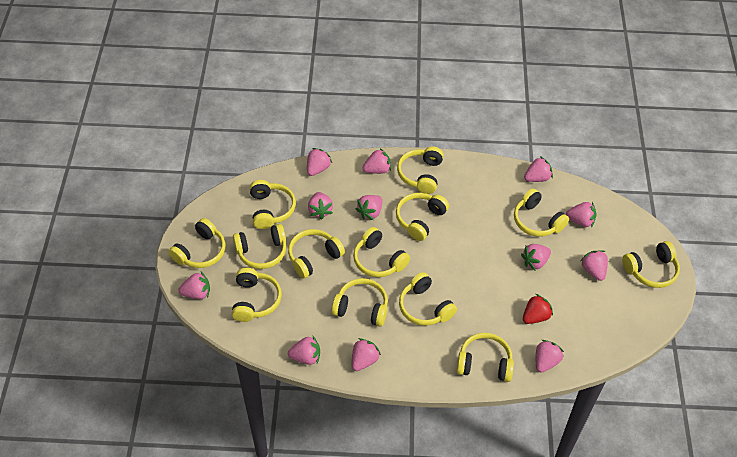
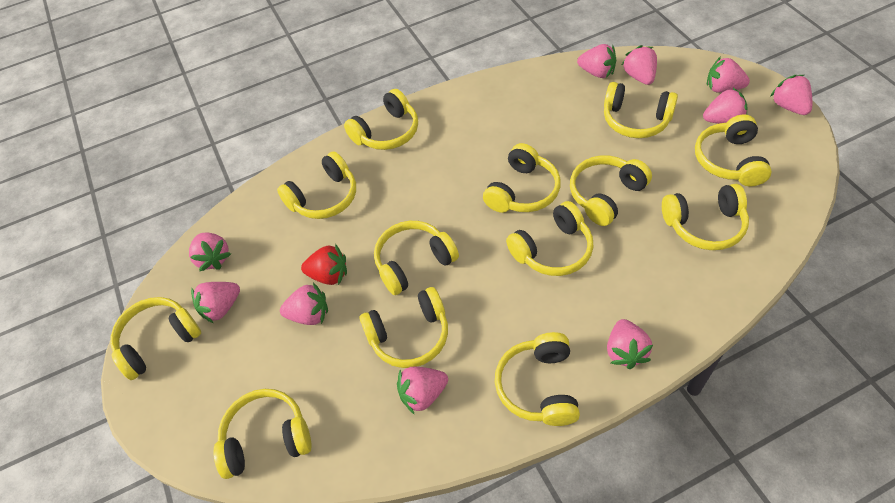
pink strawberry: 12 -> 10

